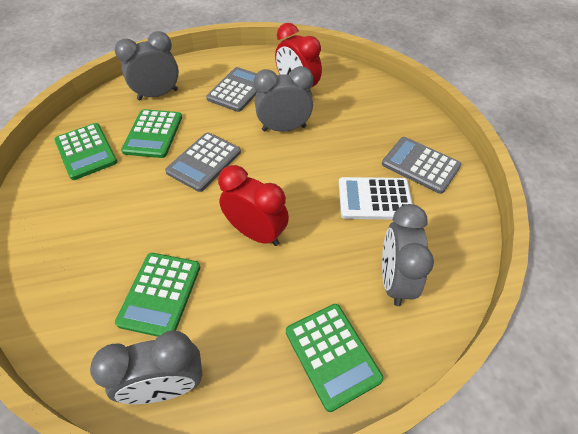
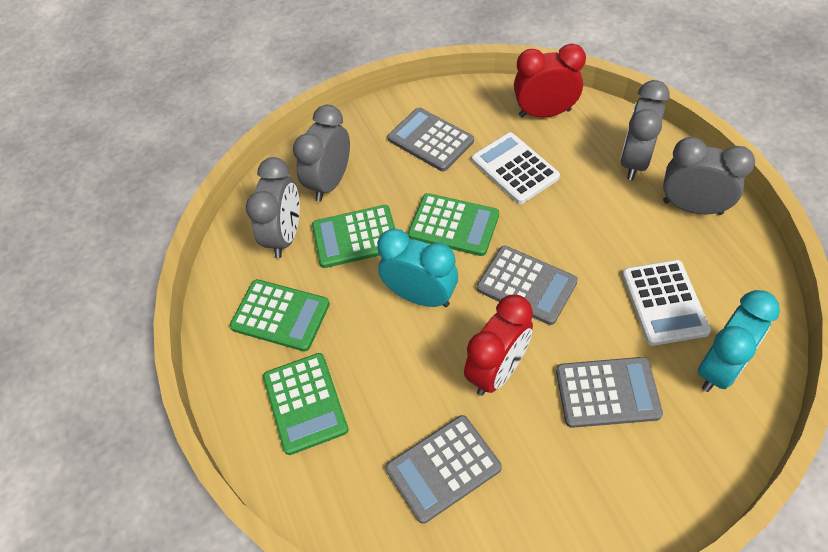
grey calculator: 3 -> 4
turquoise clock: 0 -> 2
white calculator: 1 -> 2

